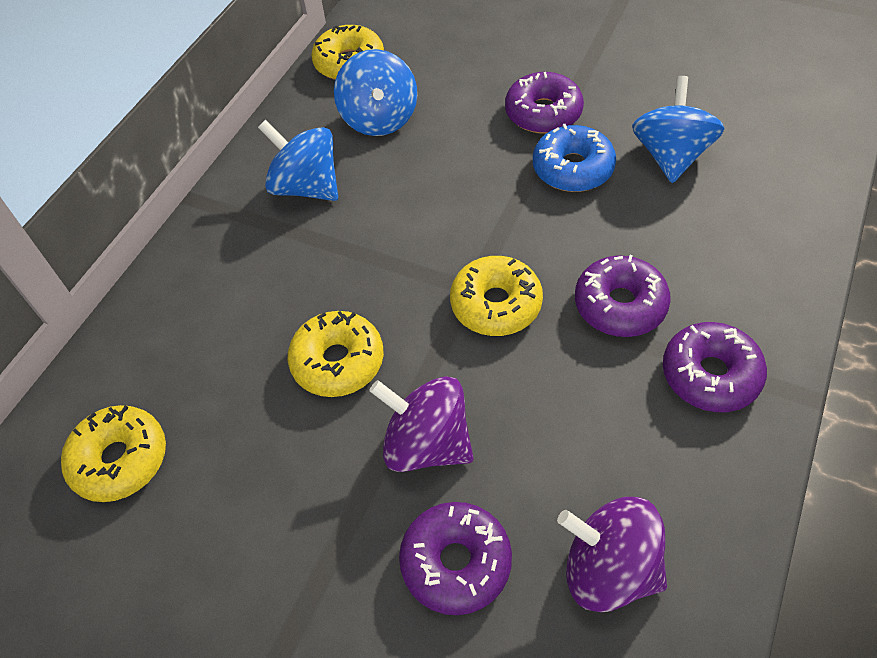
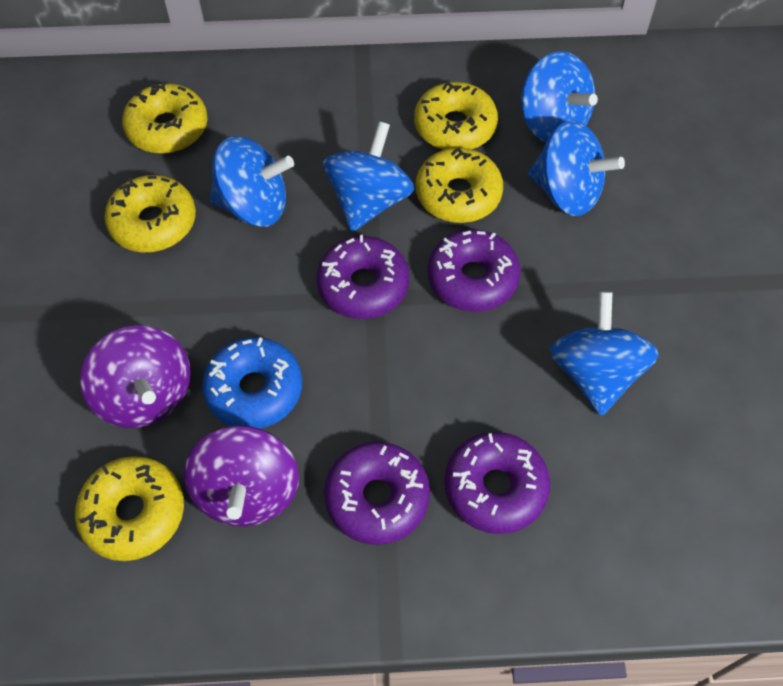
blue spinning top: 3 -> 5
yellow donut: 4 -> 5

